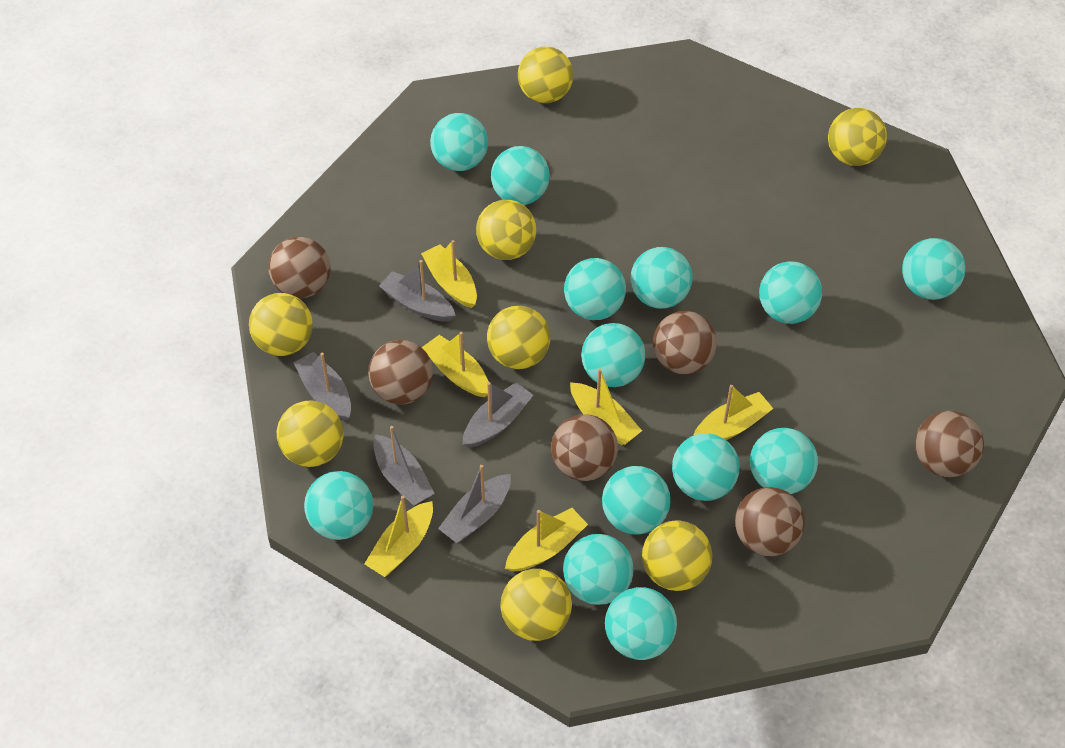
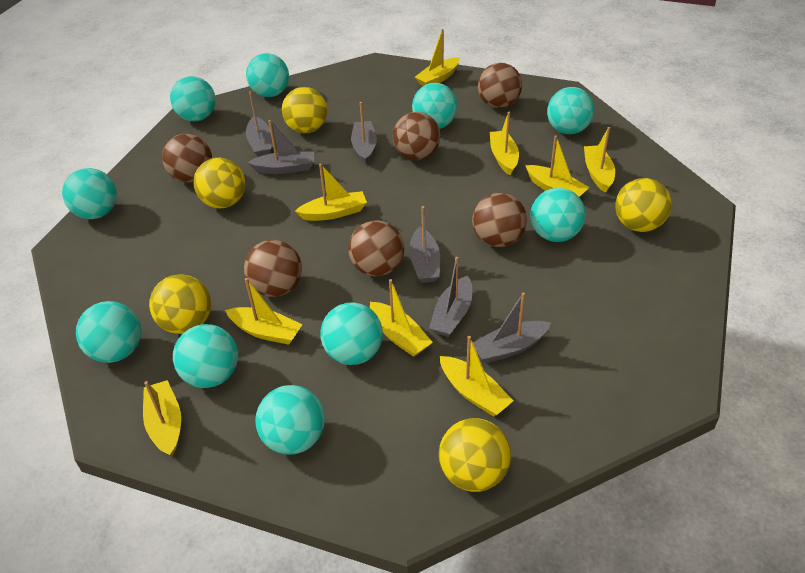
grey boat: 5 -> 6
turquoise ball: 13 -> 10
yellow ball: 8 -> 5
yellow boat: 6 -> 9

